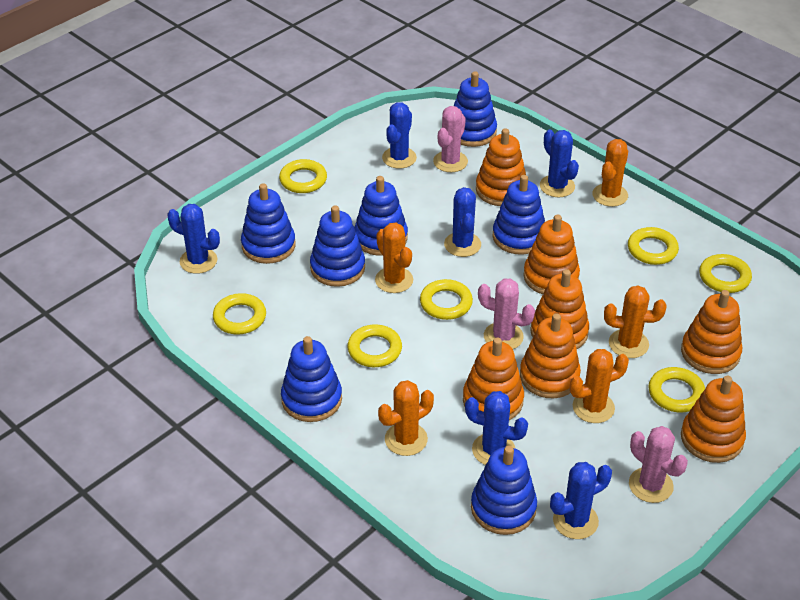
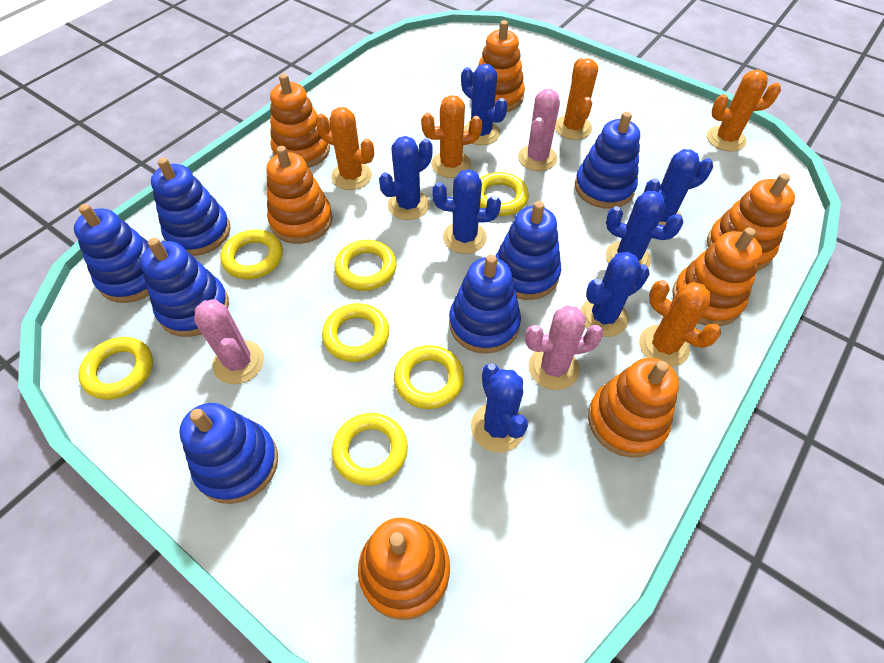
blue cactus: 6 -> 7

